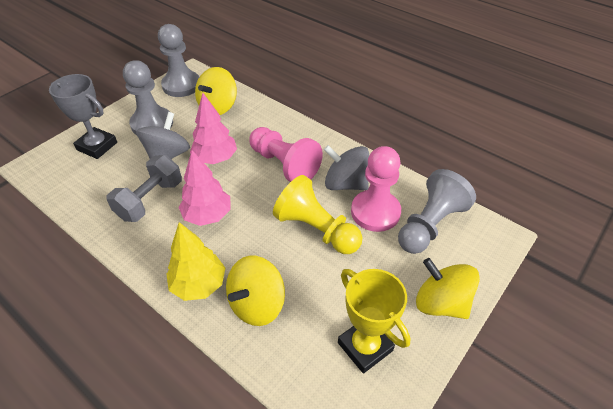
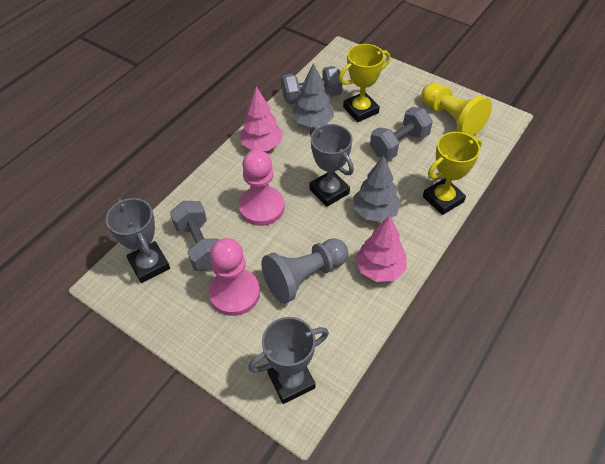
grey dumbbell: 1 -> 3
grey pawn: 3 -> 1
grey spinning top: 2 -> 0
grey tree: 0 -> 2
grey trophy: 1 -> 3
yellow spinning top: 3 -> 0
yellow tree: 1 -> 0
yellow trophy: 1 -> 2

